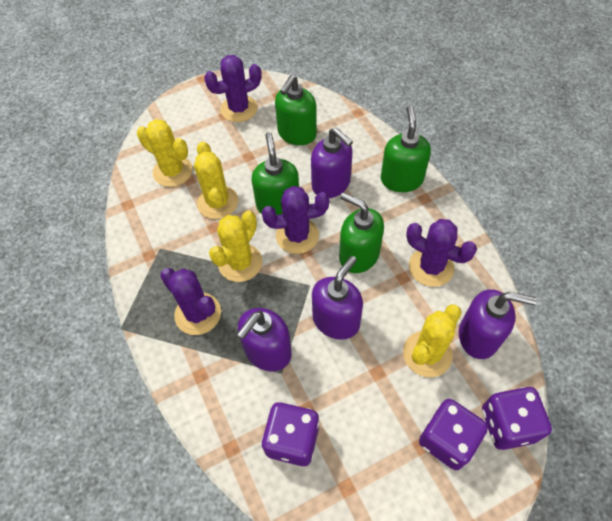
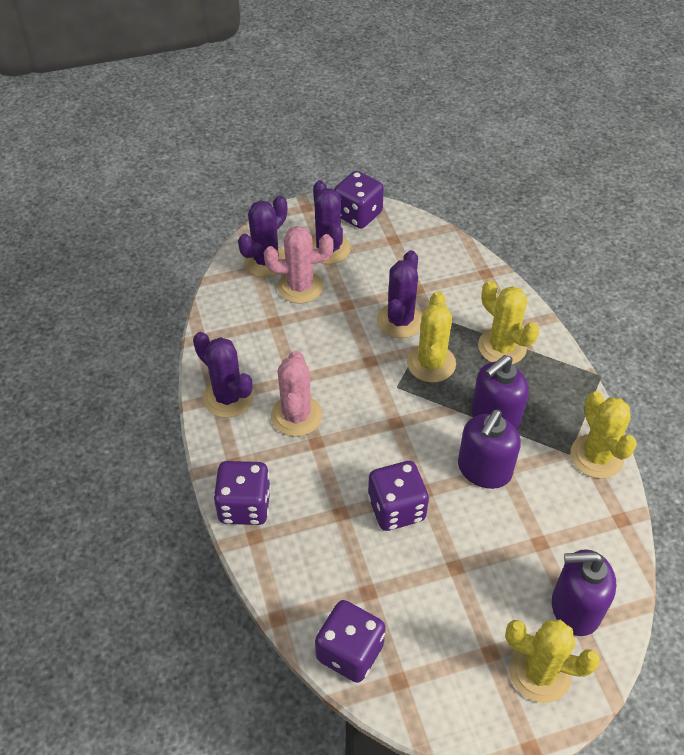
green soap dispenser: 4 -> 0
pink cactus: 0 -> 2
purple dice: 3 -> 4
purple soap dispenser: 4 -> 3

